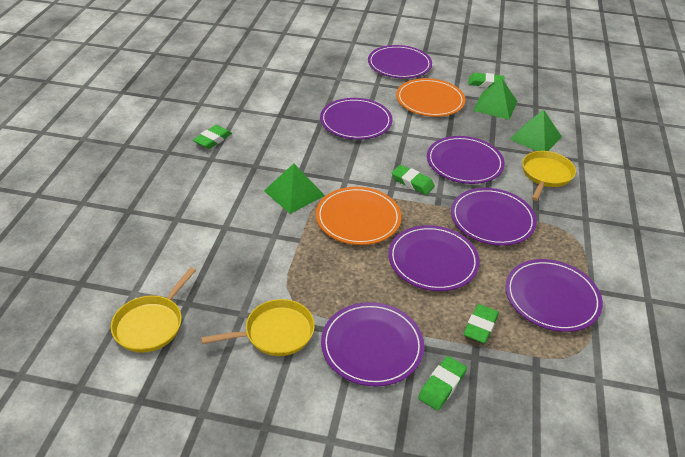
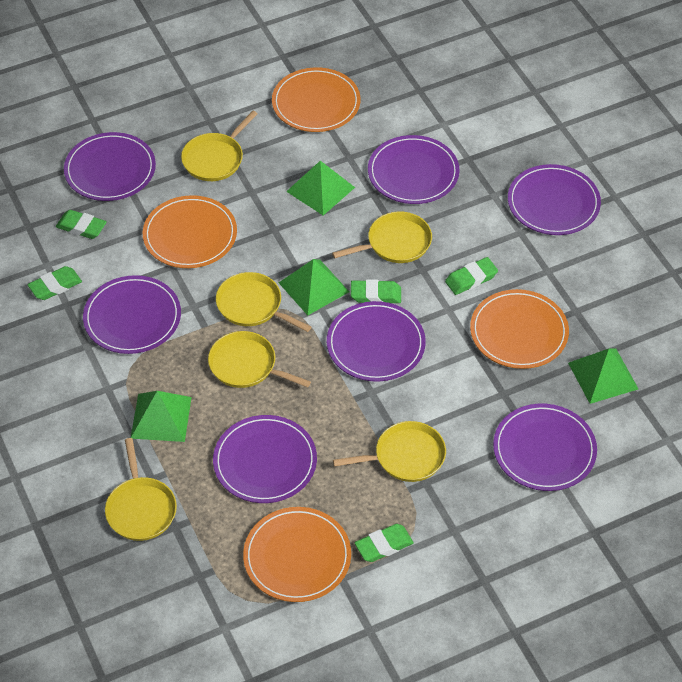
green pyramid: 3 -> 4
orange plate: 2 -> 4
yellow pan: 3 -> 6

